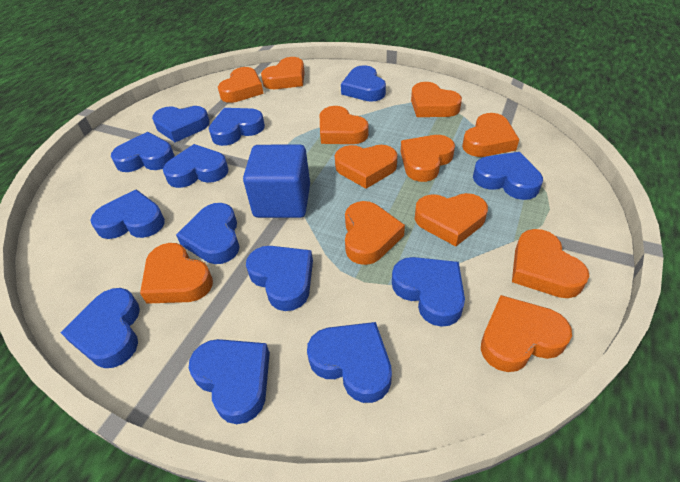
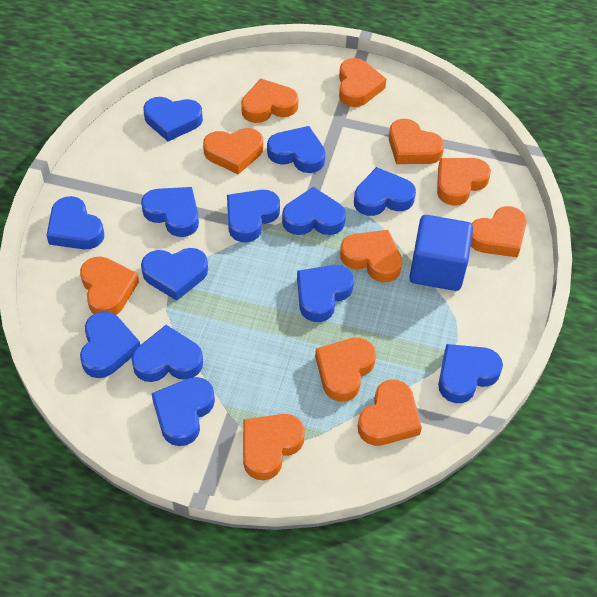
orange heart: 12 -> 11

